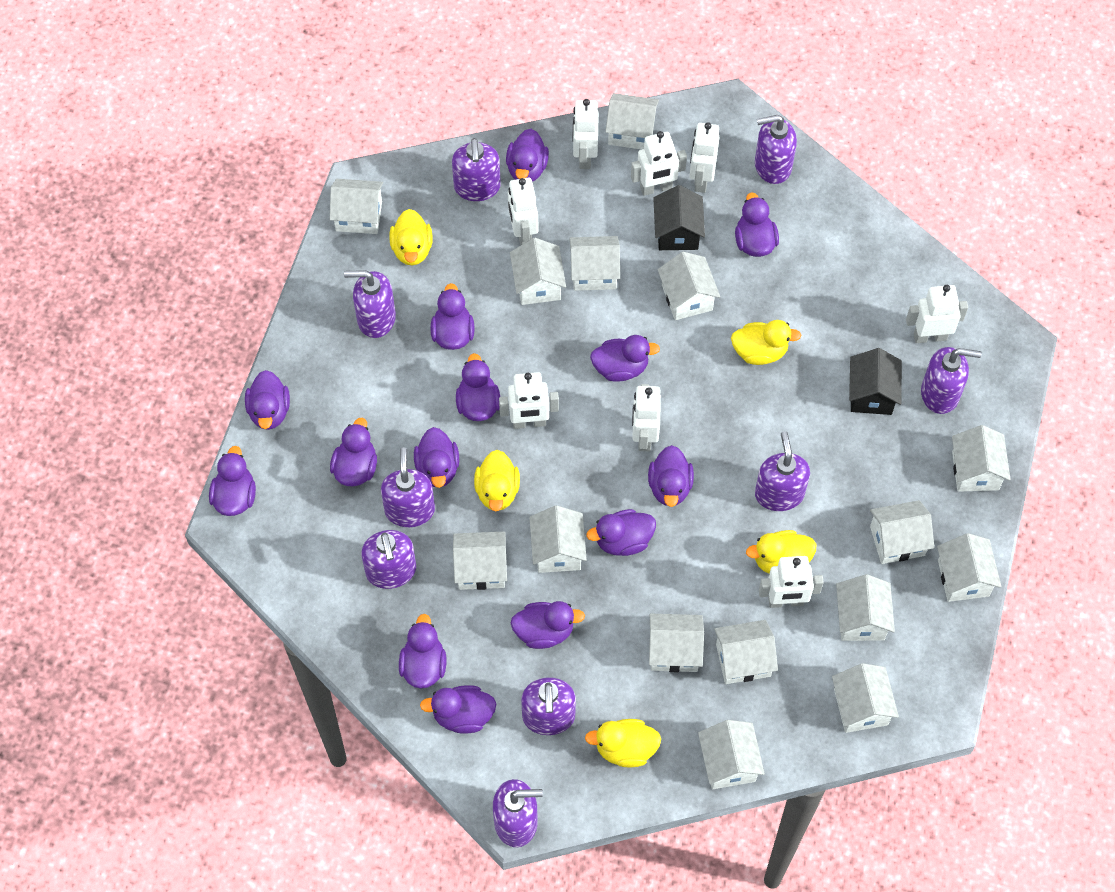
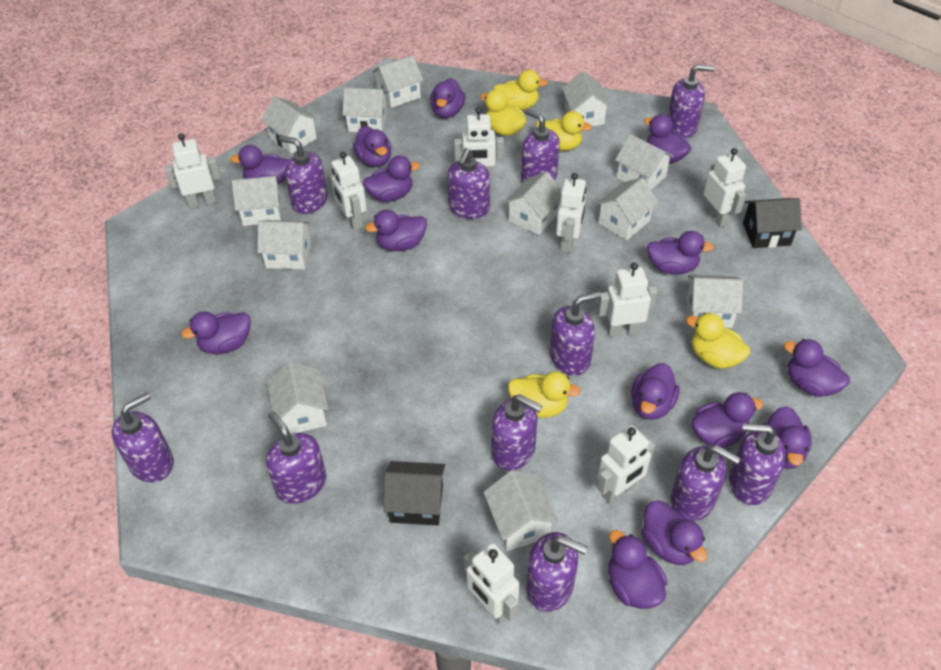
purple soap dispenser: 9 -> 11
white house: 15 -> 12

